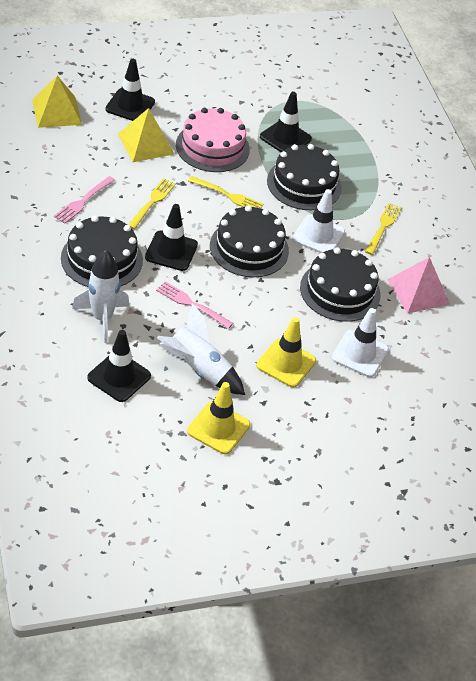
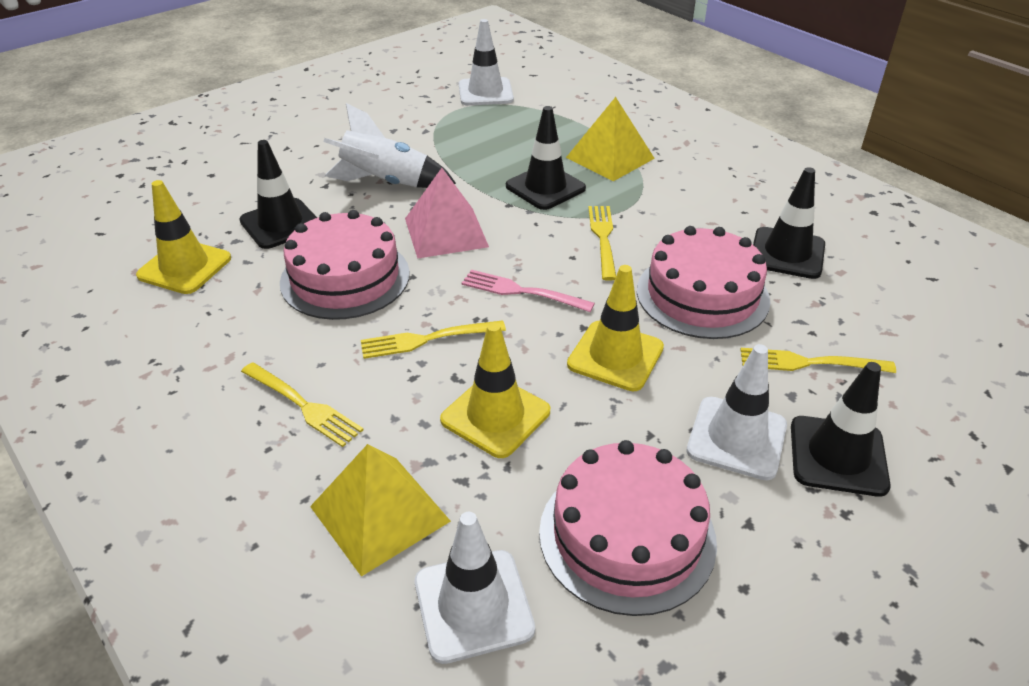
black cake: 4 -> 0
pink cake: 1 -> 3
pink fork: 2 -> 1
white rocket: 2 -> 1
white traffic cone: 2 -> 3
yellow fork: 3 -> 4
yellow traffic cone: 2 -> 3

